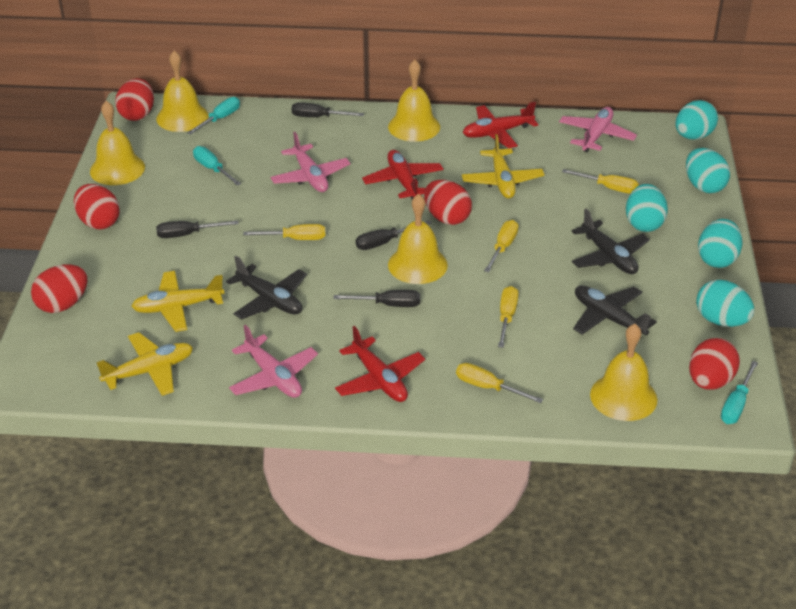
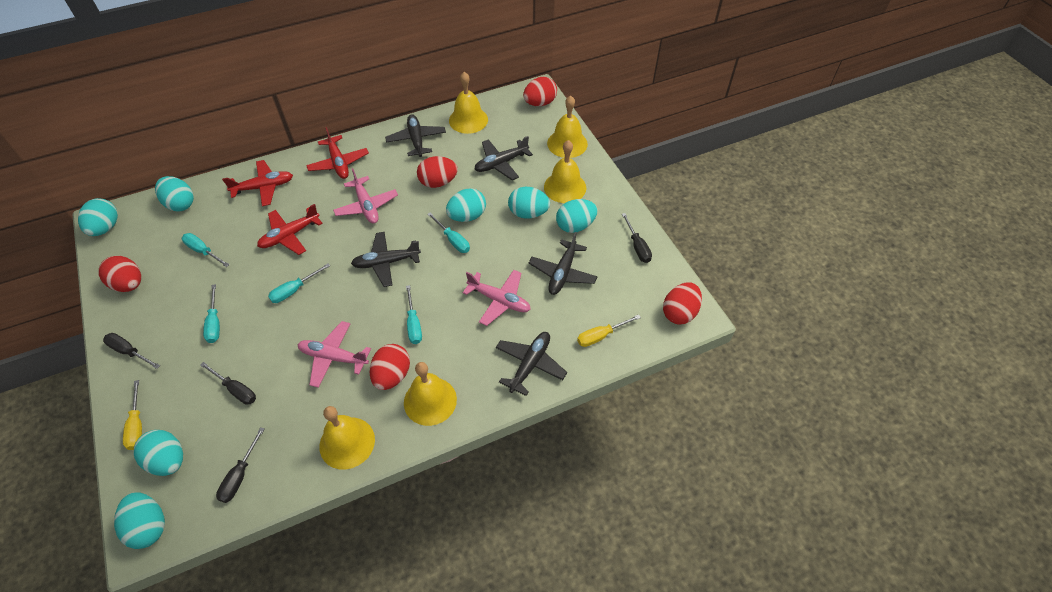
black plane: 3 -> 5
turquoise egg: 5 -> 7
turquoise screwdriver: 3 -> 5
yellow plane: 3 -> 0
yellow screwdriver: 5 -> 2

